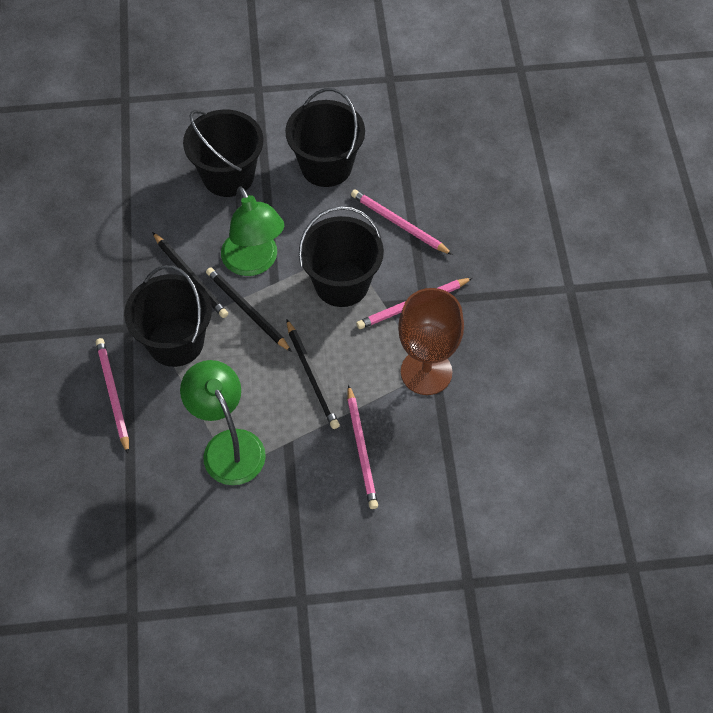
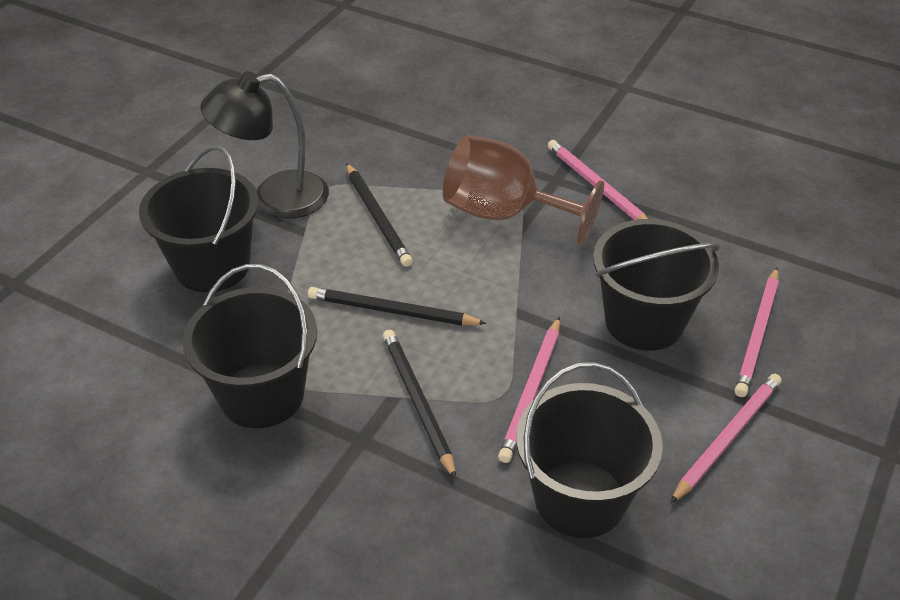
black lamp: 0 -> 1
green lamp: 2 -> 0

